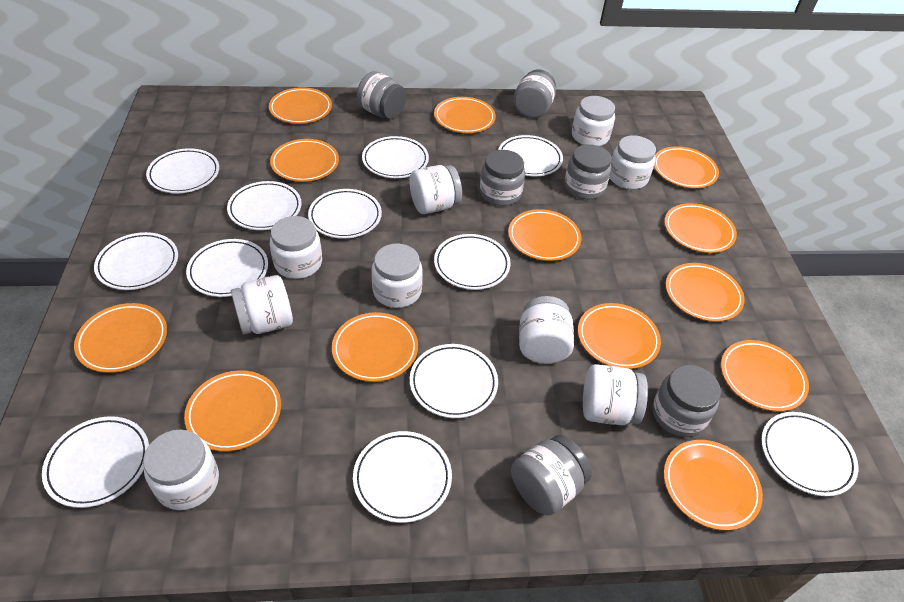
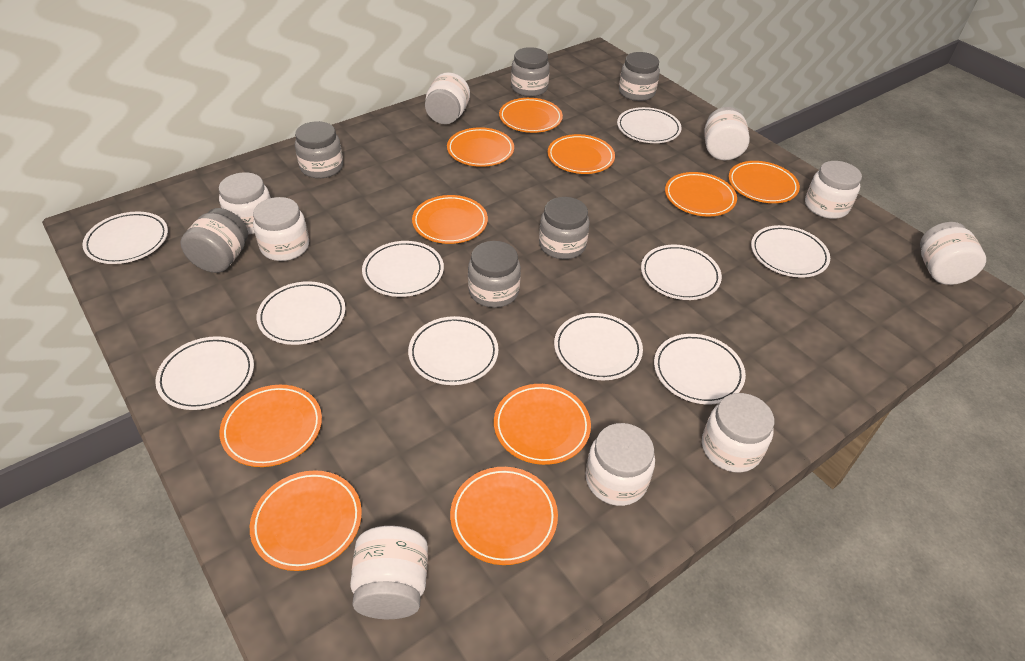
orange plate: 13 -> 10
white plate: 12 -> 10

